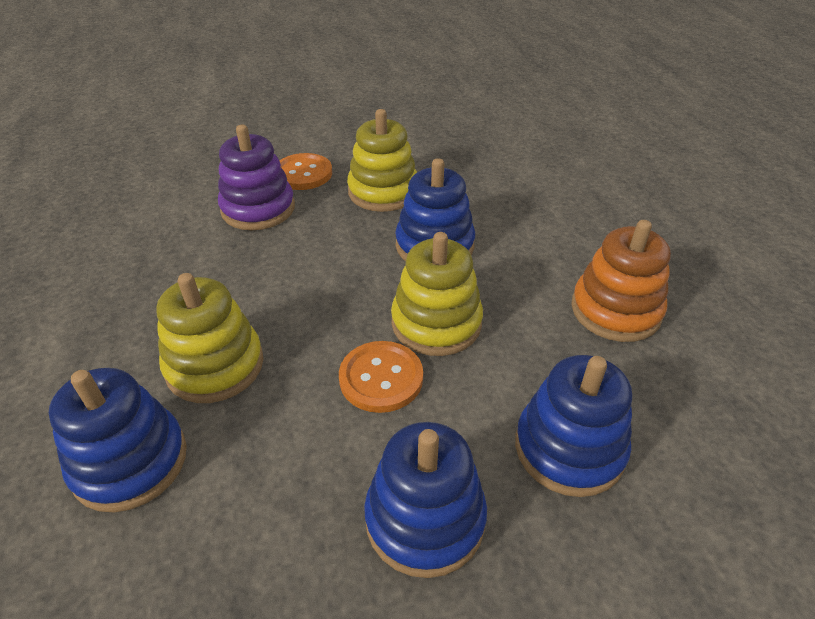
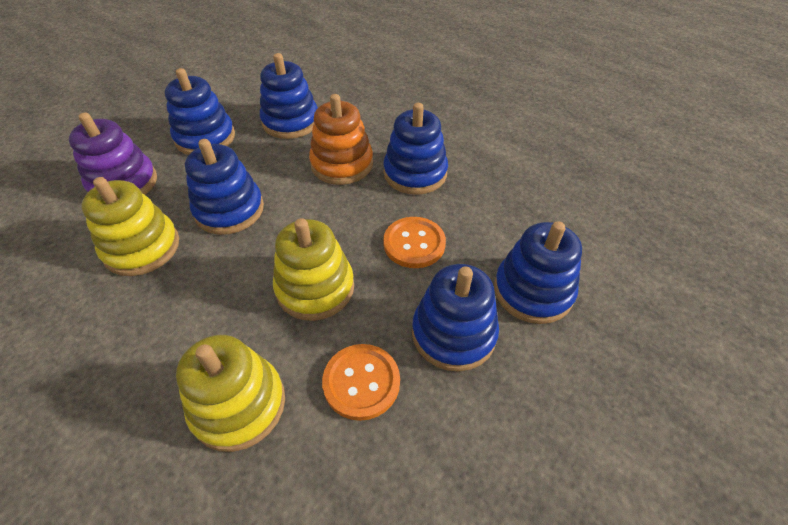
blue stacking toy: 4 -> 6

